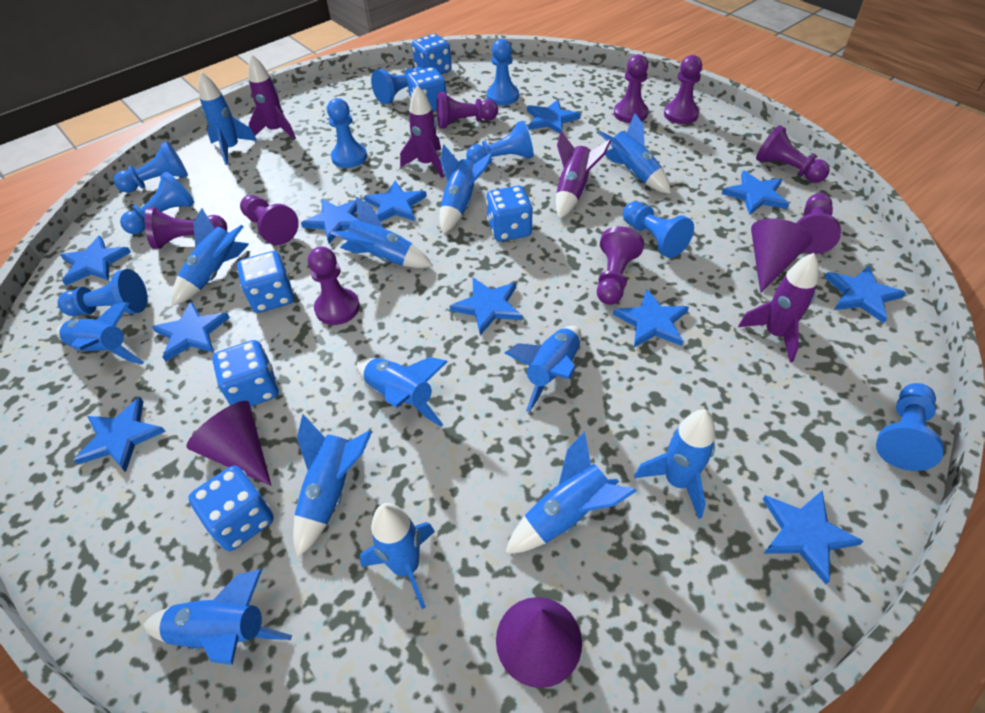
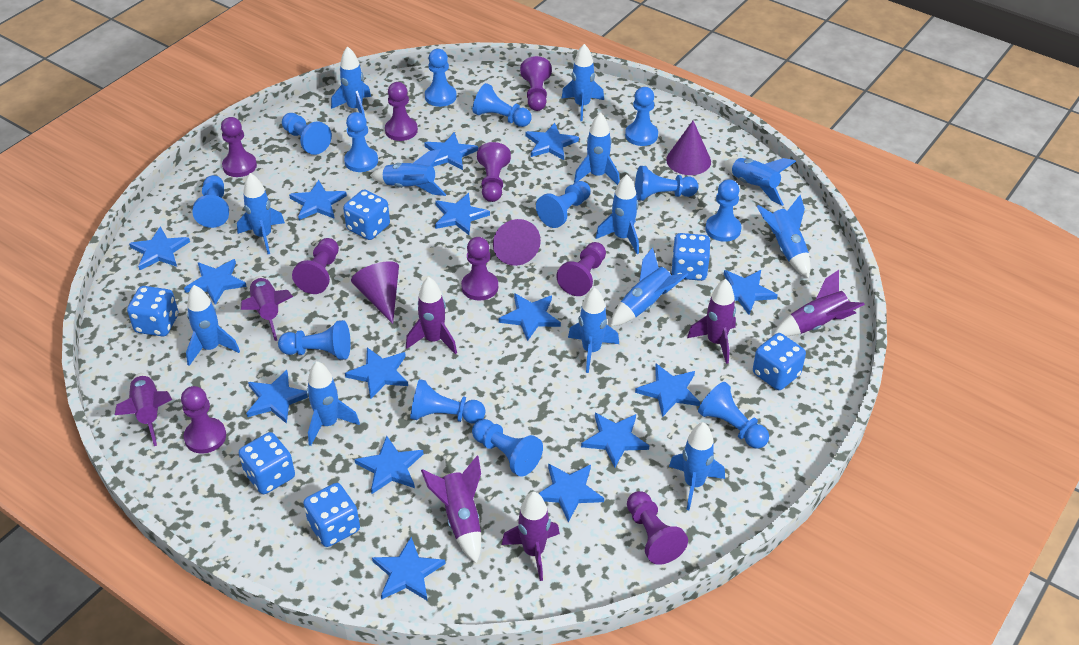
blue pawn: 9 -> 13
blue star: 11 -> 15
purple rocket: 4 -> 7

